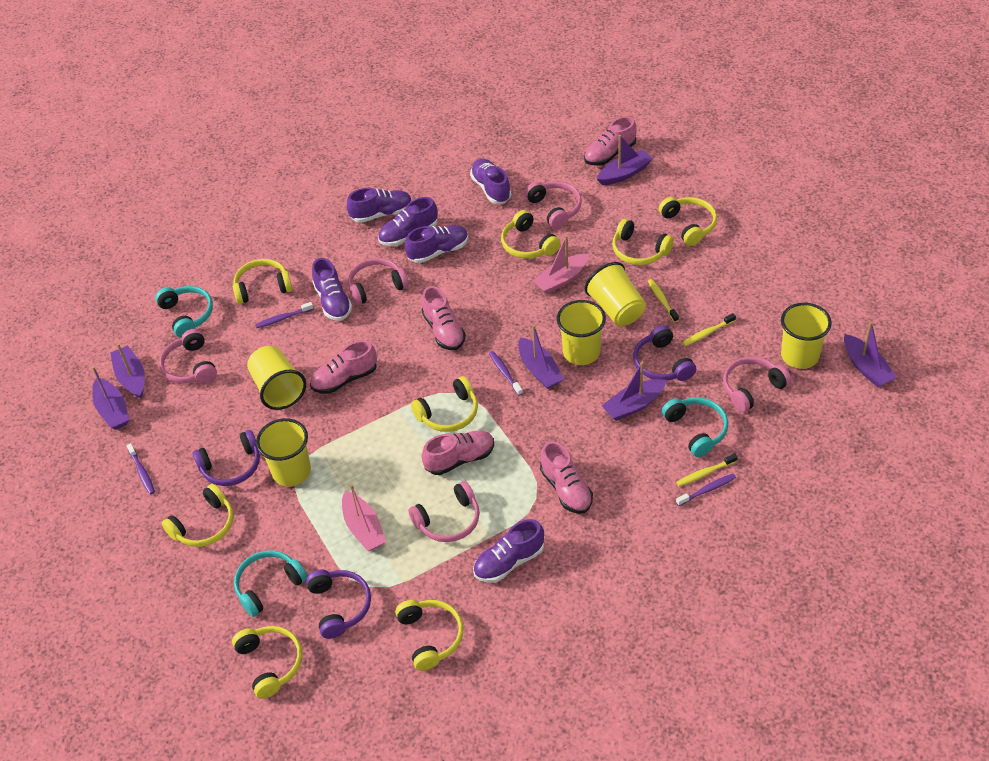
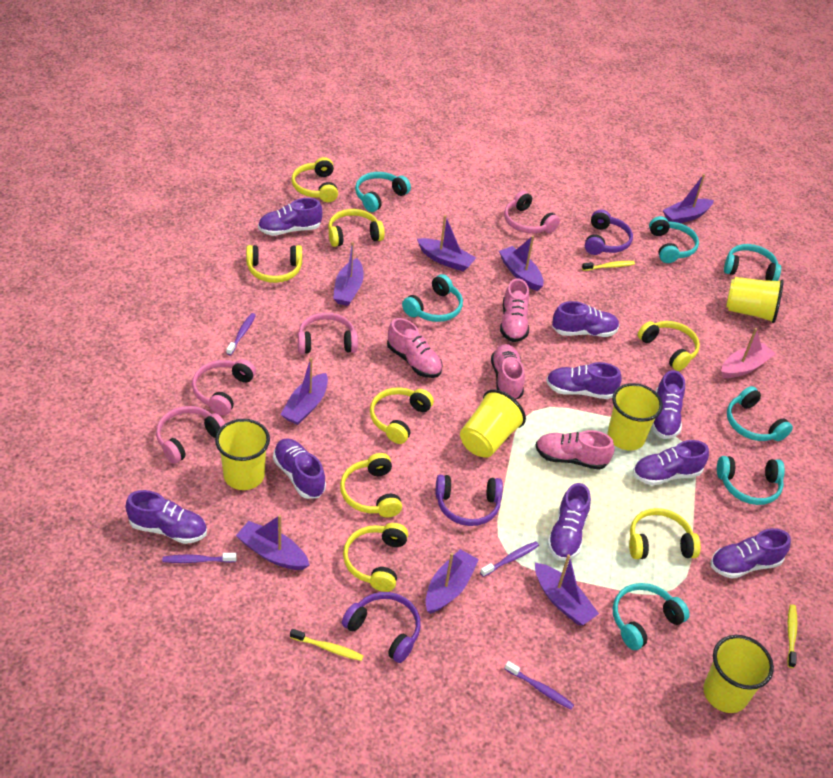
pink boat: 2 -> 1
pink headphones: 5 -> 4
pink shoe: 5 -> 4
purple boat: 6 -> 8
purple shoe: 6 -> 9
turquoise headphones: 3 -> 7

